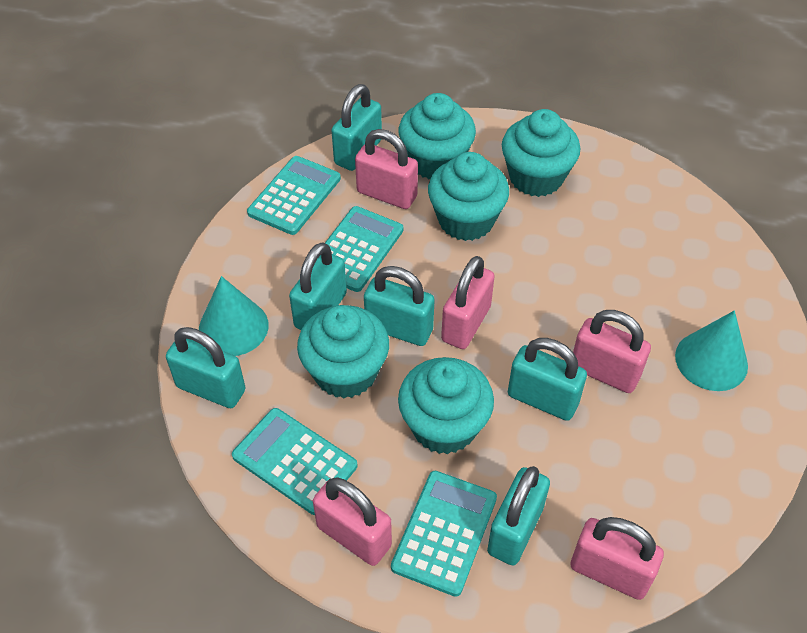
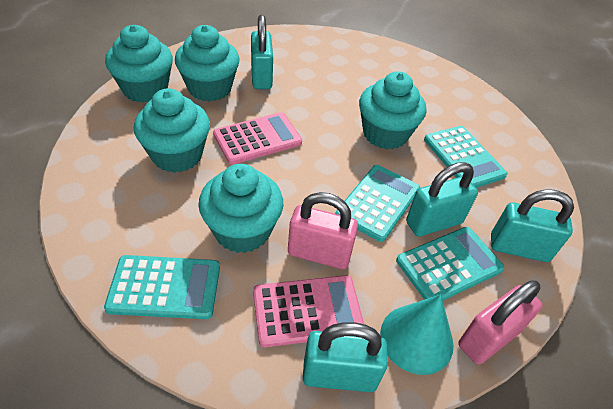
pink calculator: 0 -> 2
pink padlock: 5 -> 2
turquoise cone: 2 -> 1
turquoise padlock: 6 -> 4

